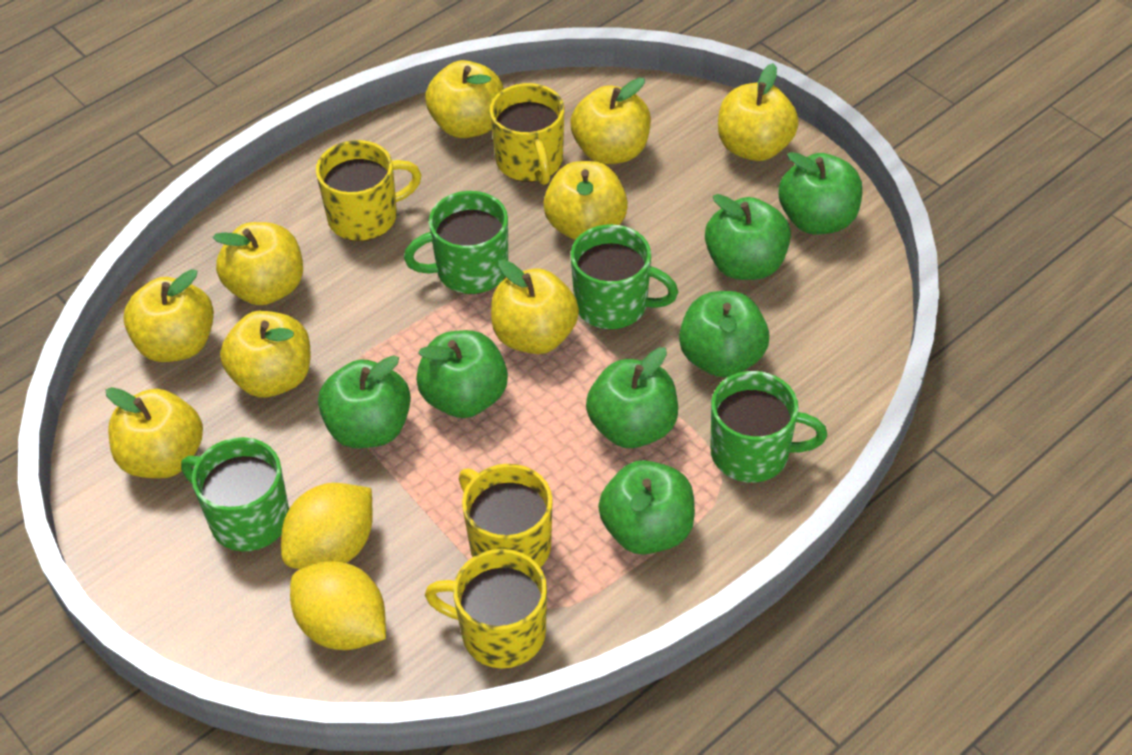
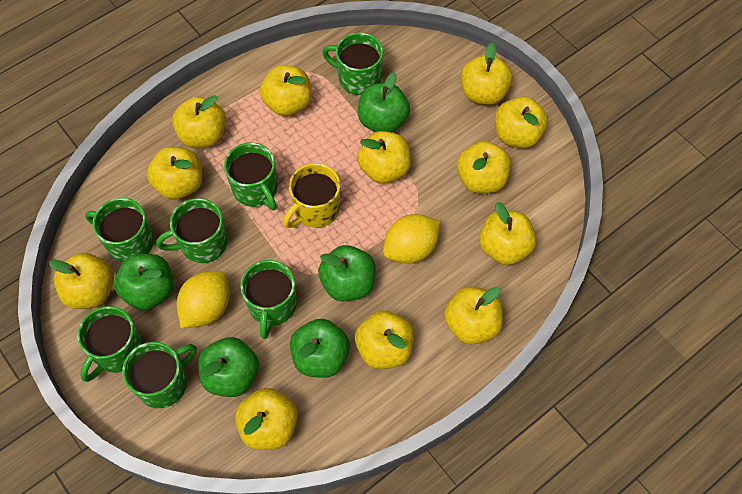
green apple: 7 -> 5
green mug: 4 -> 7
yellow apple: 9 -> 12
yellow mug: 4 -> 1

